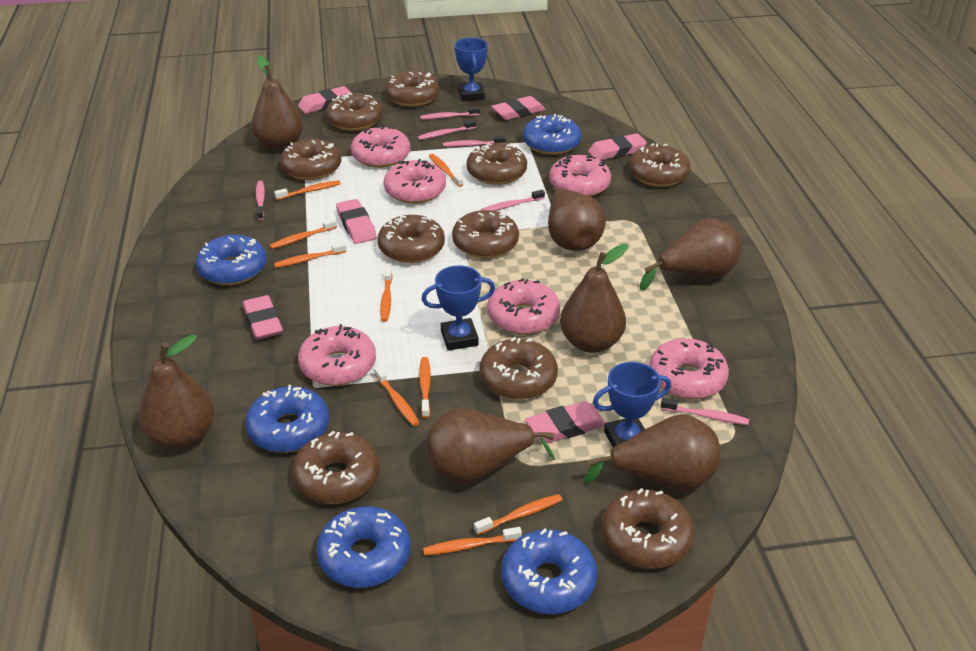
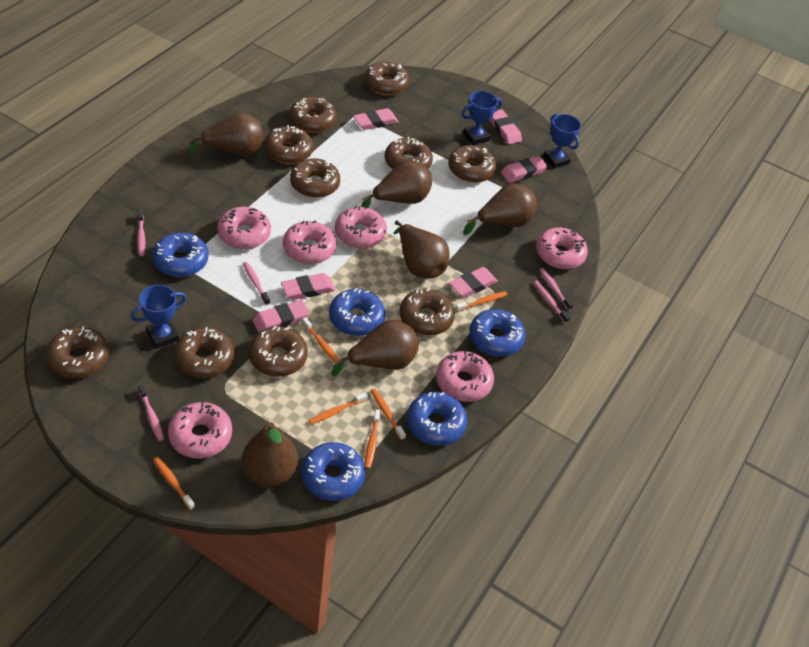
brown pear: 7 -> 6
orange toothbrush: 9 -> 6
pink toothbrush: 6 -> 5

